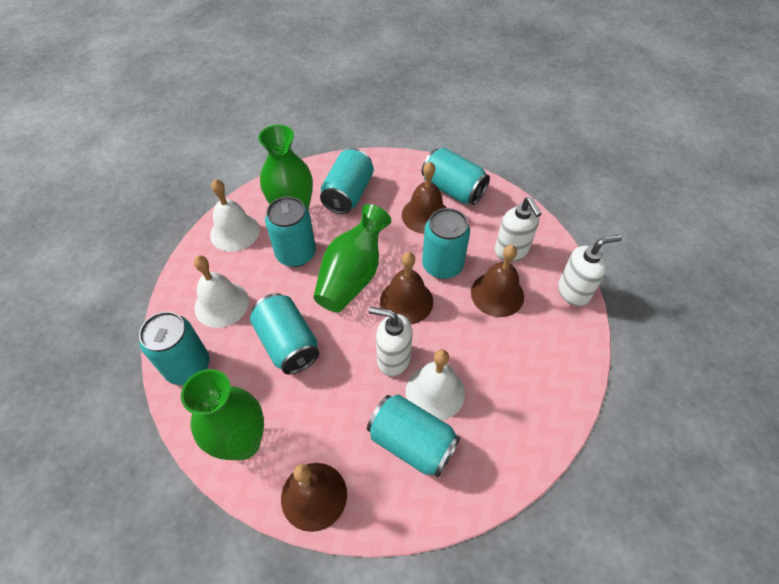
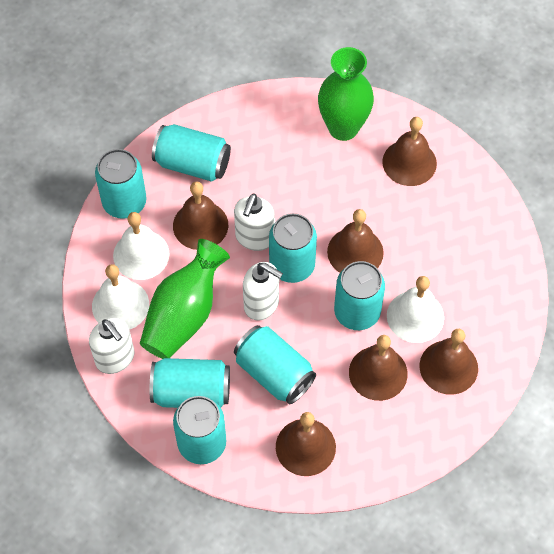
brown bell: 4 -> 6
green vase: 3 -> 2

